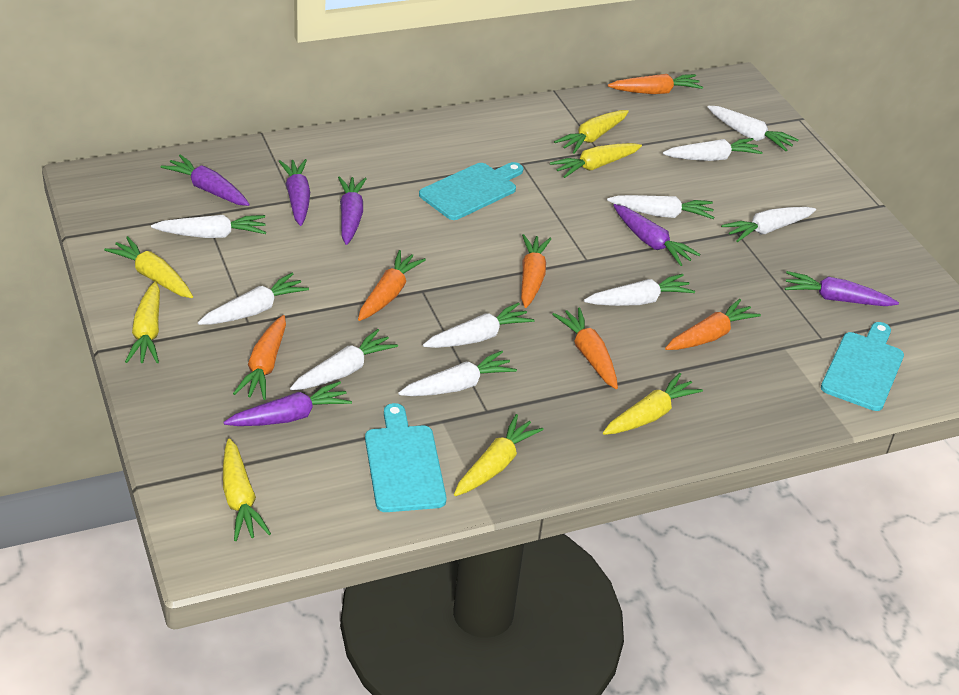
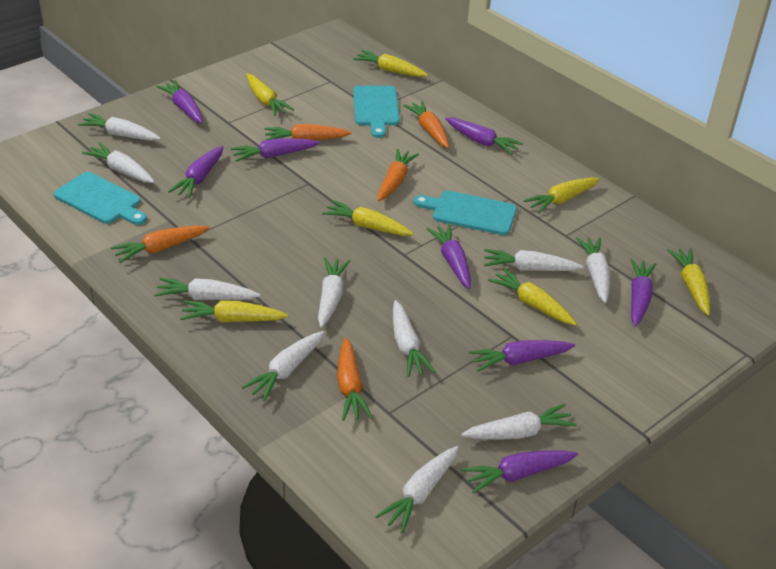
orange carrot: 6 -> 5
purple carrot: 6 -> 8

